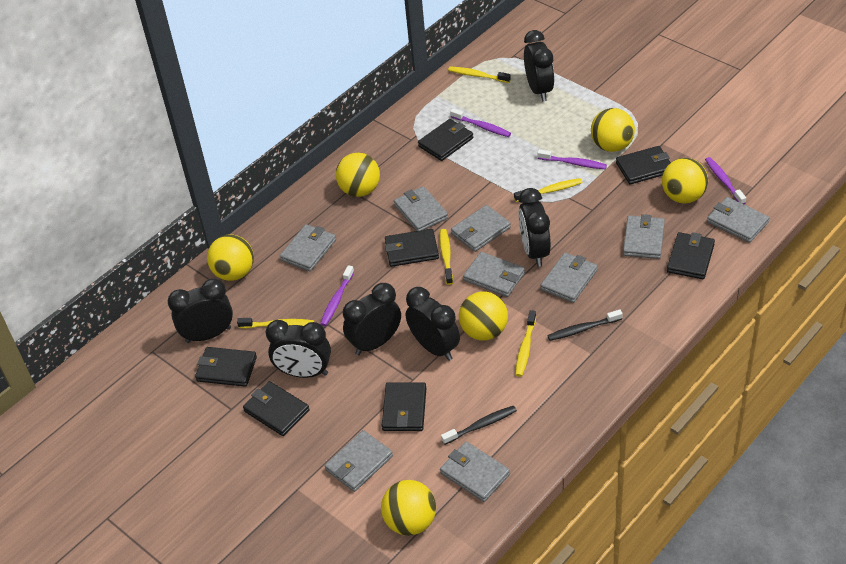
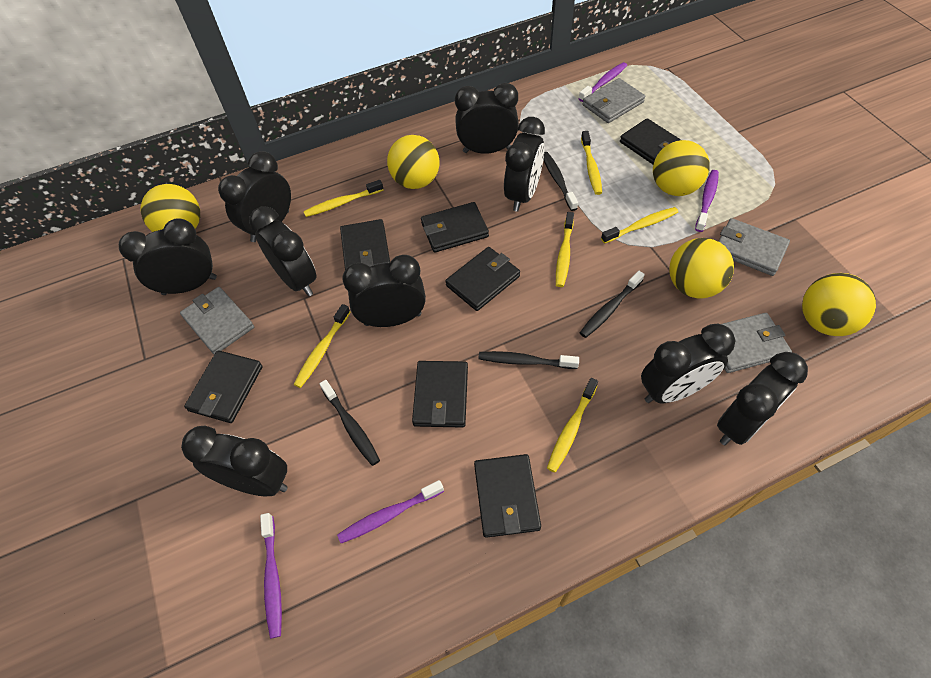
black clock: 6 -> 9
black toothbrush: 2 -> 4
grey wallet: 9 -> 4
yellow ball: 6 -> 5
yellow toothbrush: 5 -> 6

